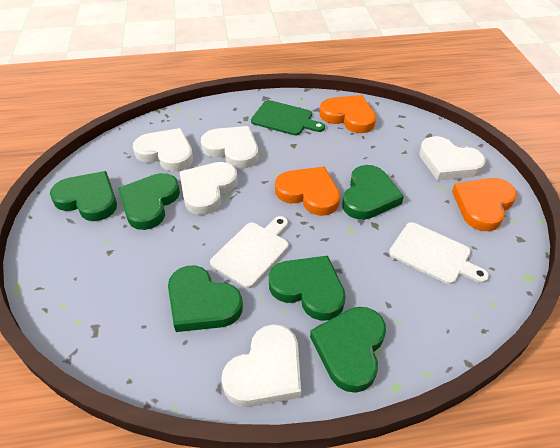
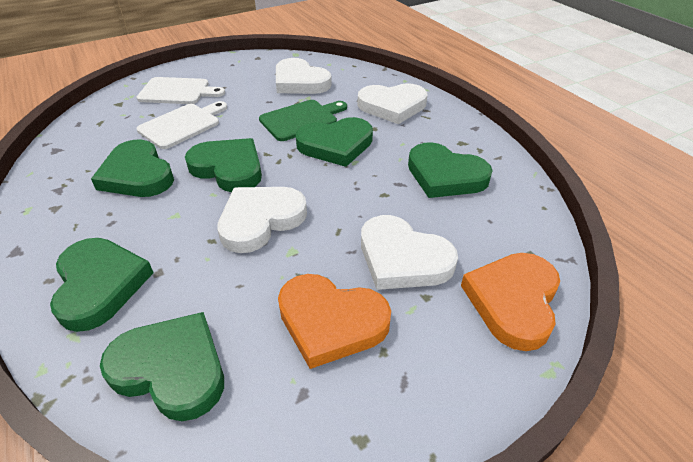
orange heart: 3 -> 2
white heart: 5 -> 4

